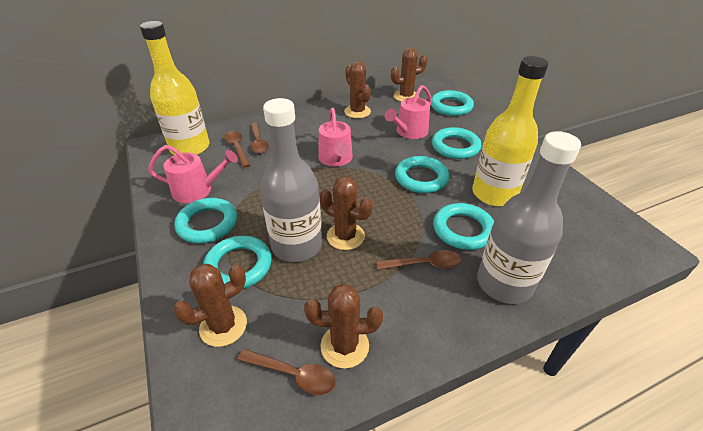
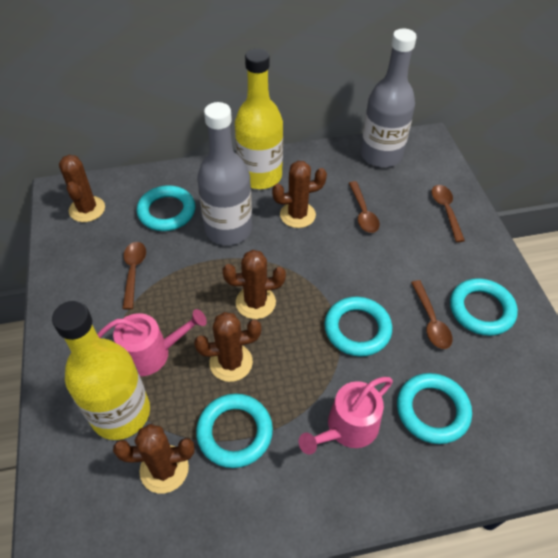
pink watering can: 3 -> 2
turquoise ring: 6 -> 5

